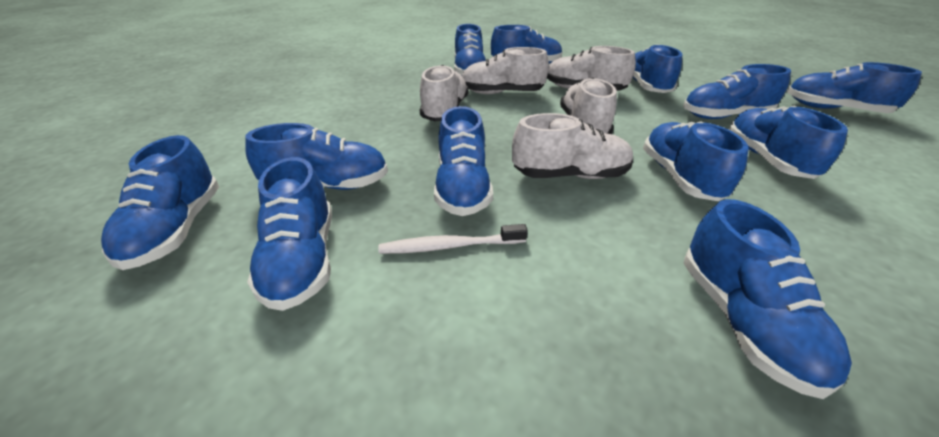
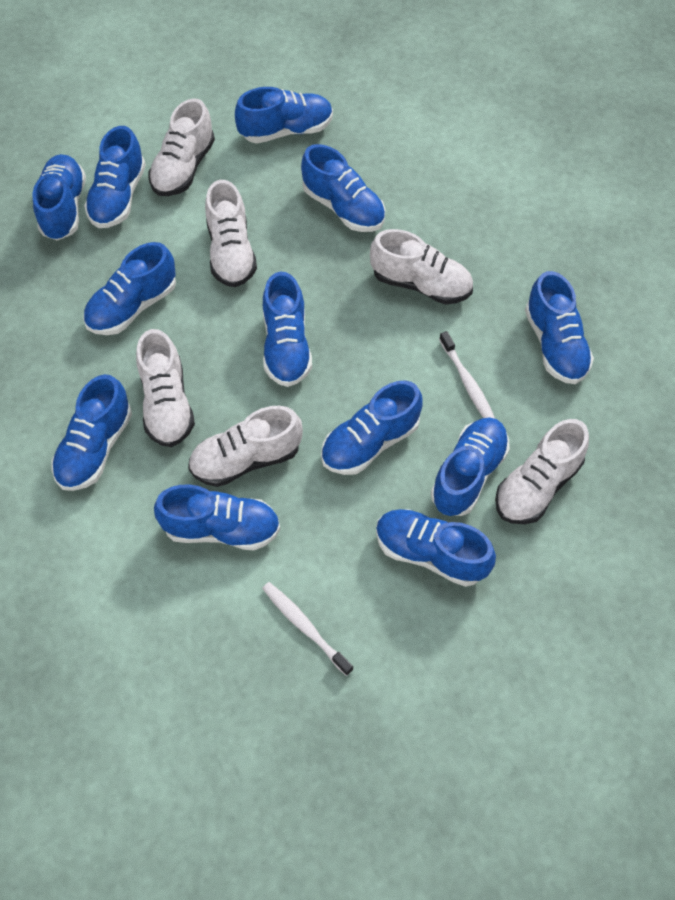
white shoe: 5 -> 6
white toothbrush: 1 -> 2

